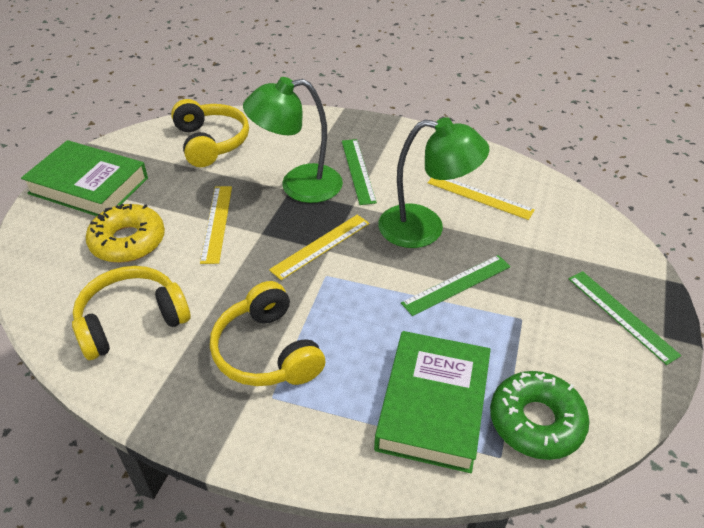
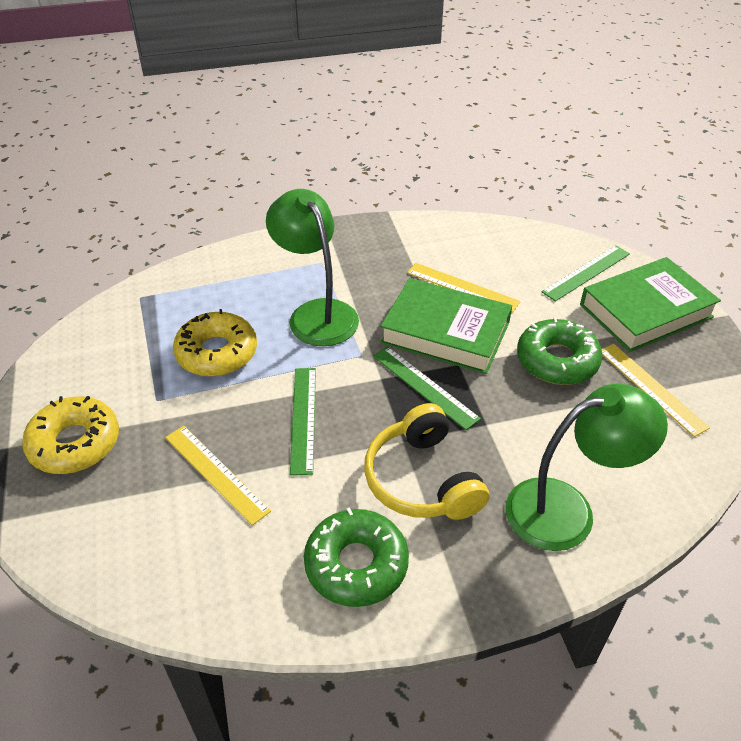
green donut: 1 -> 2
yellow donut: 1 -> 2
yellow headphones: 3 -> 1

